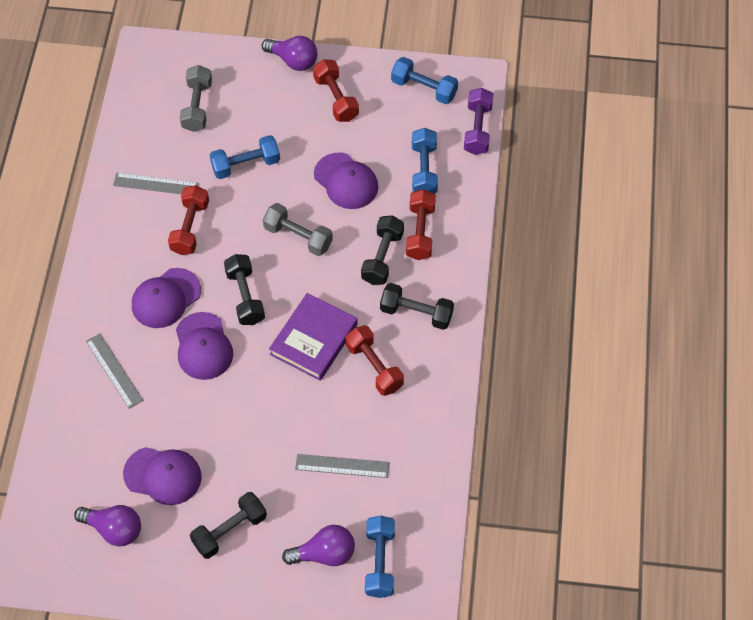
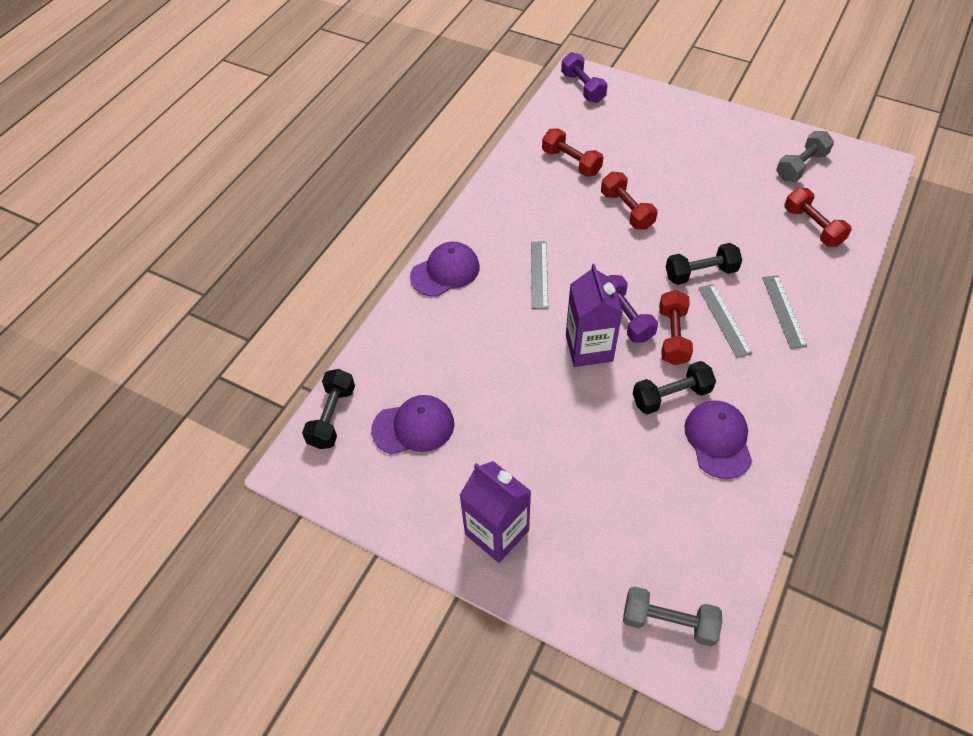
black dumbbell: 4 -> 3
blue dumbbell: 4 -> 0
purple book: 1 -> 0
purple cap: 4 -> 3
purple carton: 0 -> 2
purple dumbbell: 1 -> 2
purple light bulb: 3 -> 0

